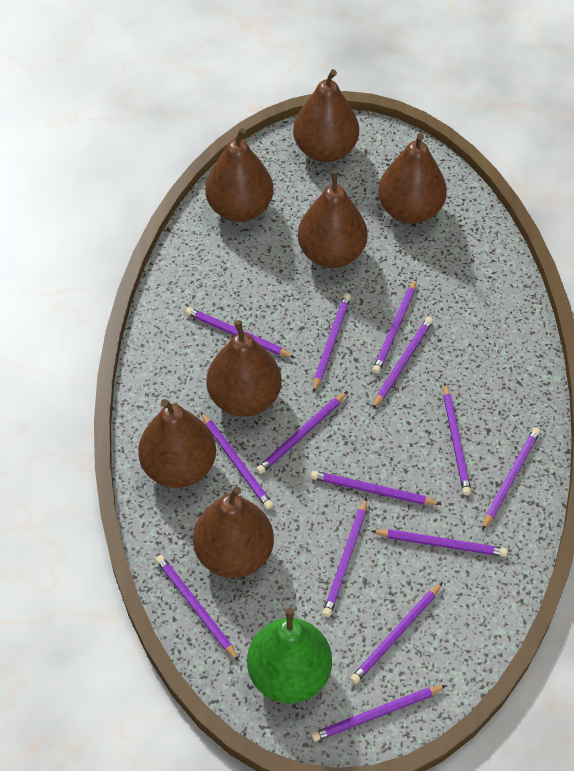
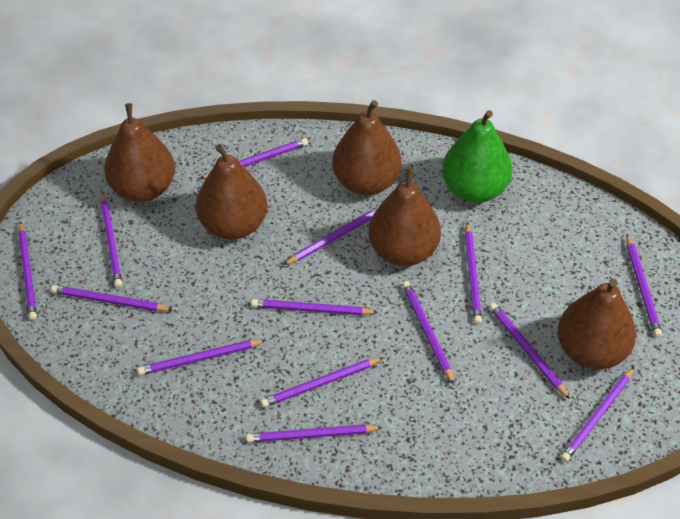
brown pear: 7 -> 5

